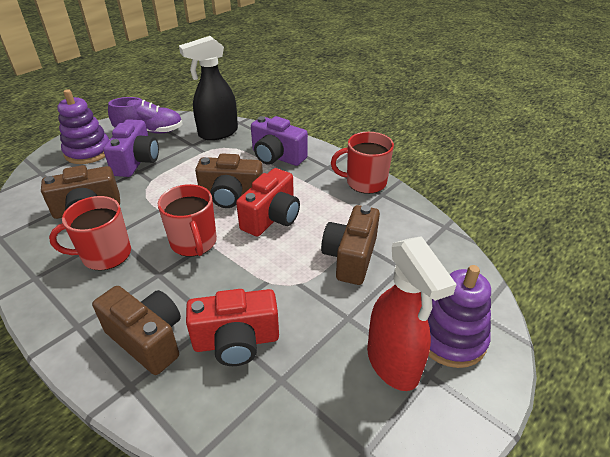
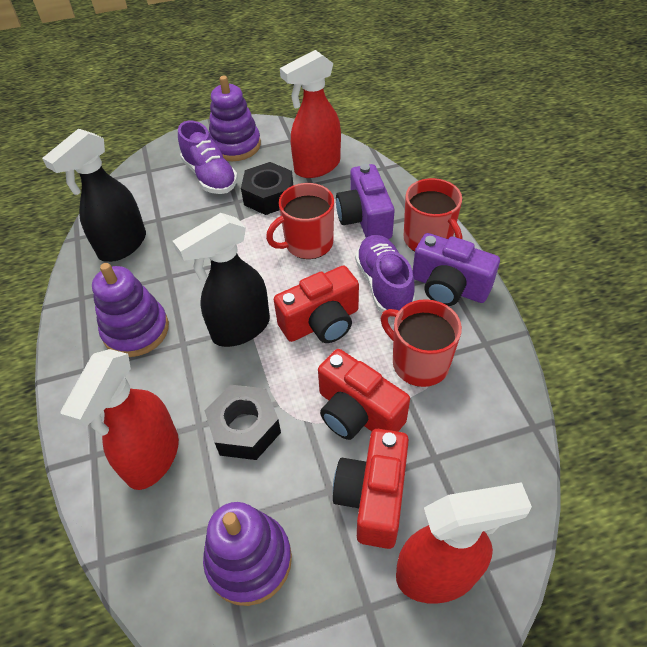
black nut: 0 -> 2
black spray bottle: 1 -> 2
brown camera: 4 -> 0
purple shoe: 1 -> 2
purple stacking toy: 2 -> 3
red camera: 2 -> 3
red spray bottle: 1 -> 3

